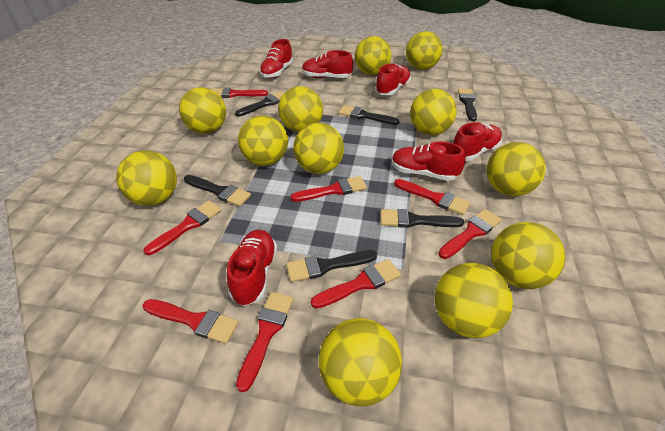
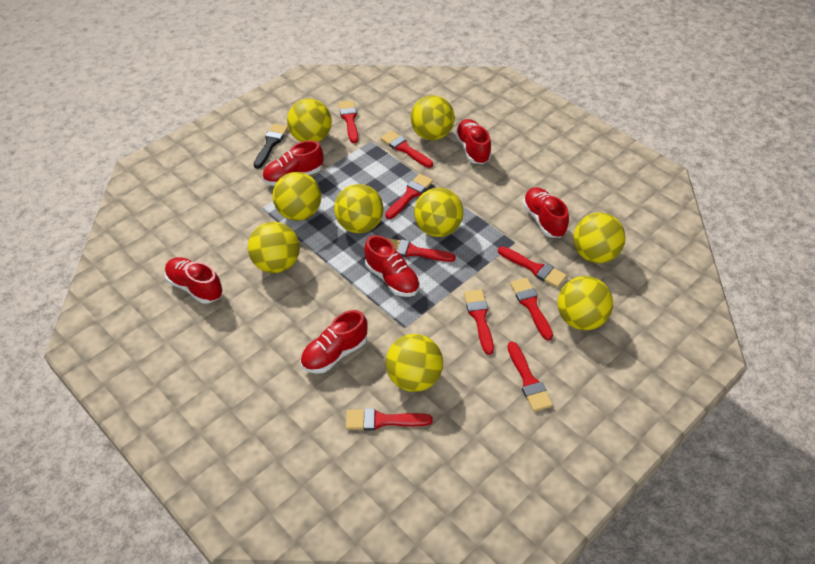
black brush: 6 -> 1
red brush: 8 -> 9
yellow ball: 12 -> 9

